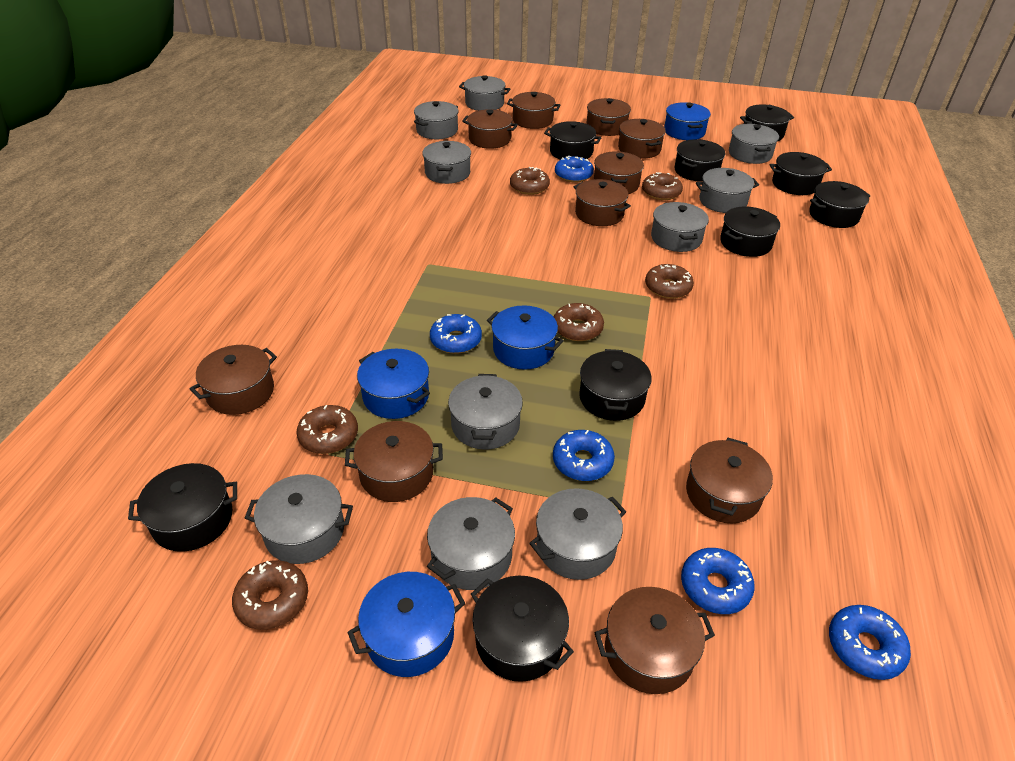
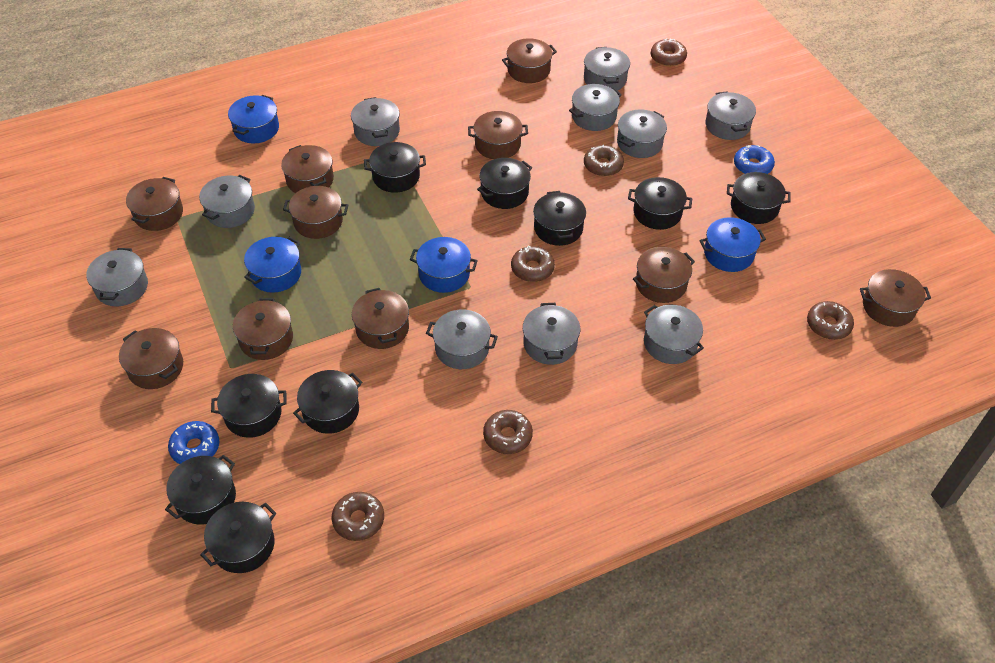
blue donut: 5 -> 2

